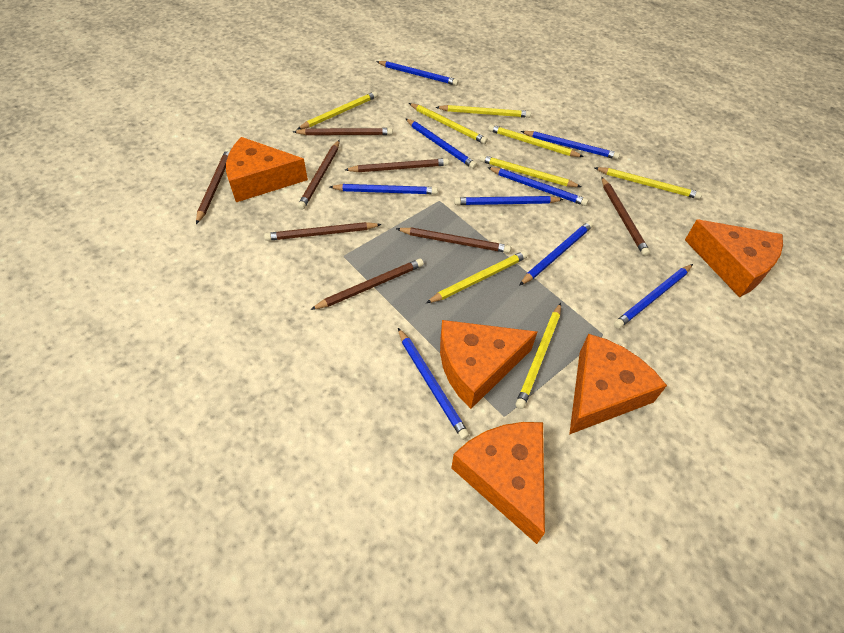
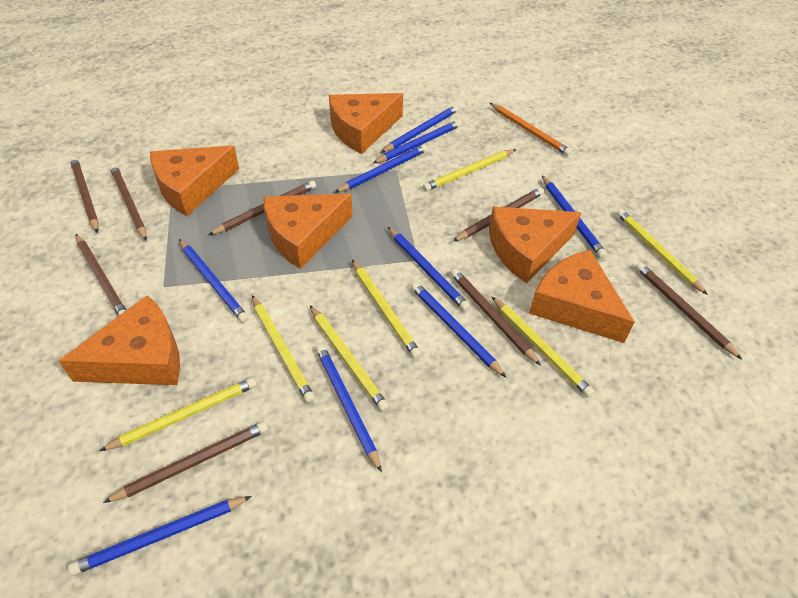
orange cheese: 5 -> 6
orange pencil: 0 -> 1
yellow pencil: 8 -> 7

